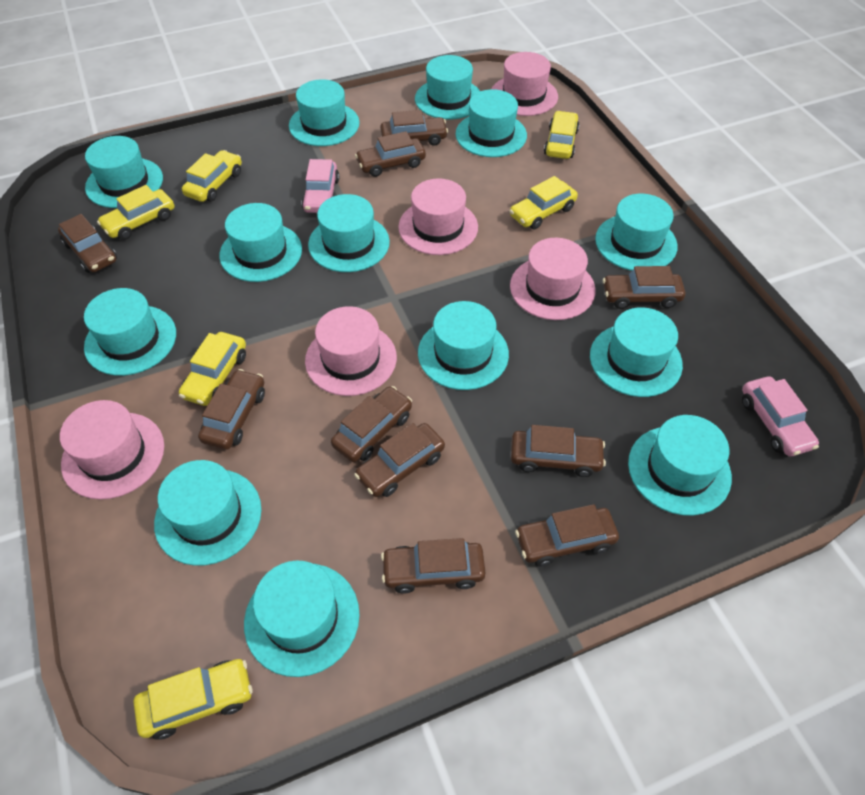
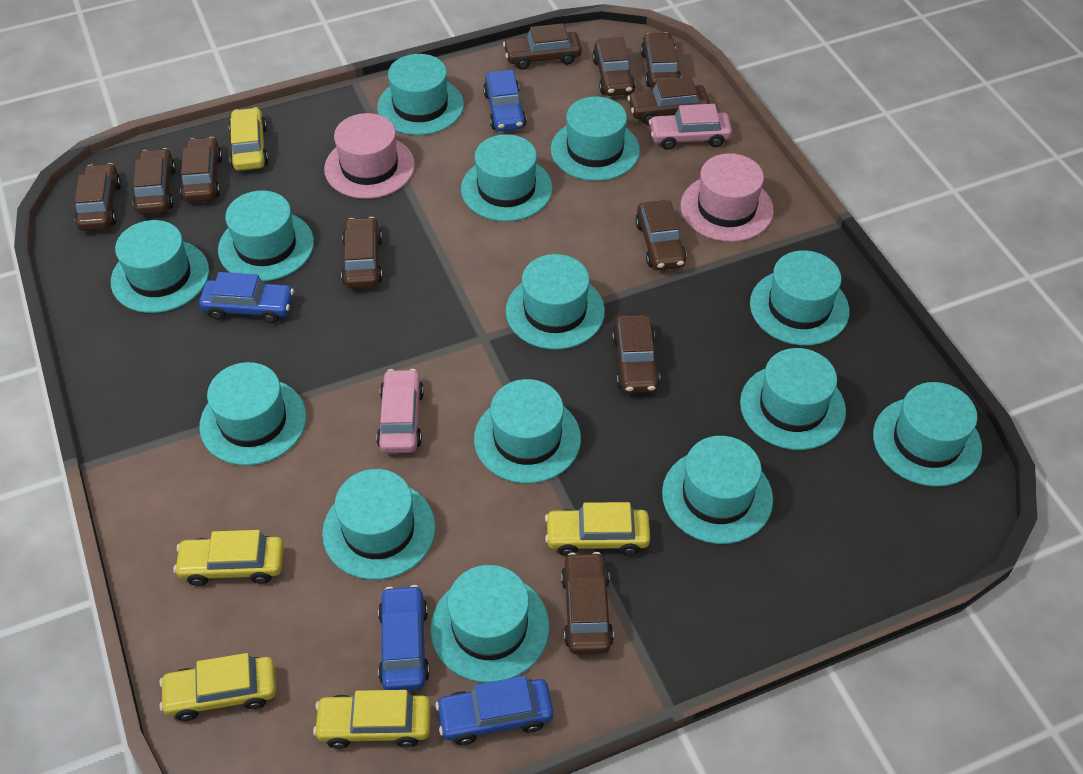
blue car: 0 -> 4
brown car: 10 -> 11
pink hat: 5 -> 2
turquoise hat: 13 -> 14
yellow car: 6 -> 5

